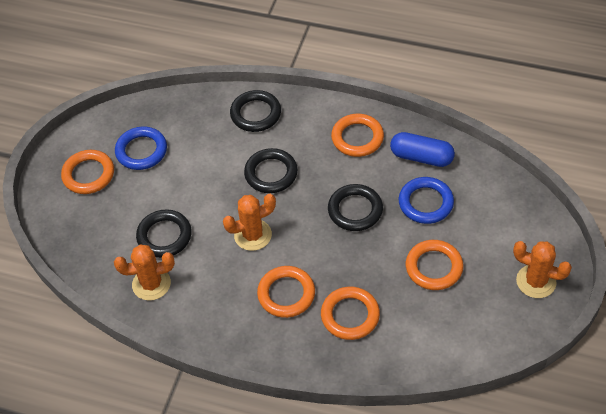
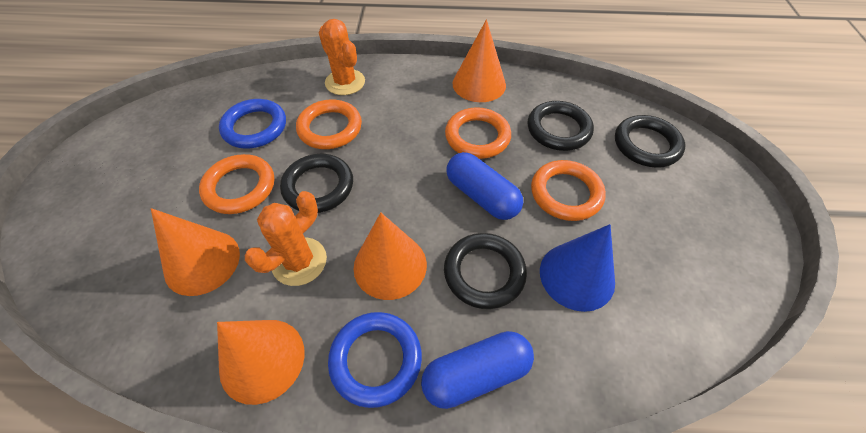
blue capsule: 1 -> 2
blue cone: 0 -> 1
orange cactus: 3 -> 2
orange cone: 0 -> 4
orange ring: 5 -> 4

